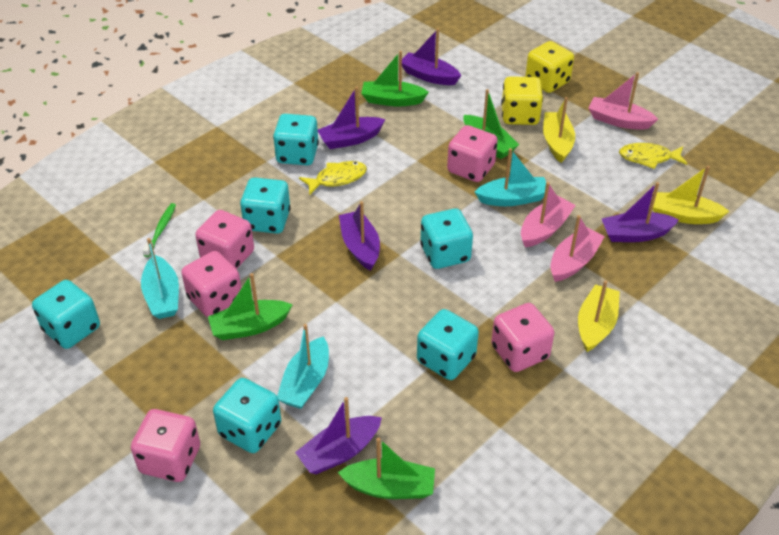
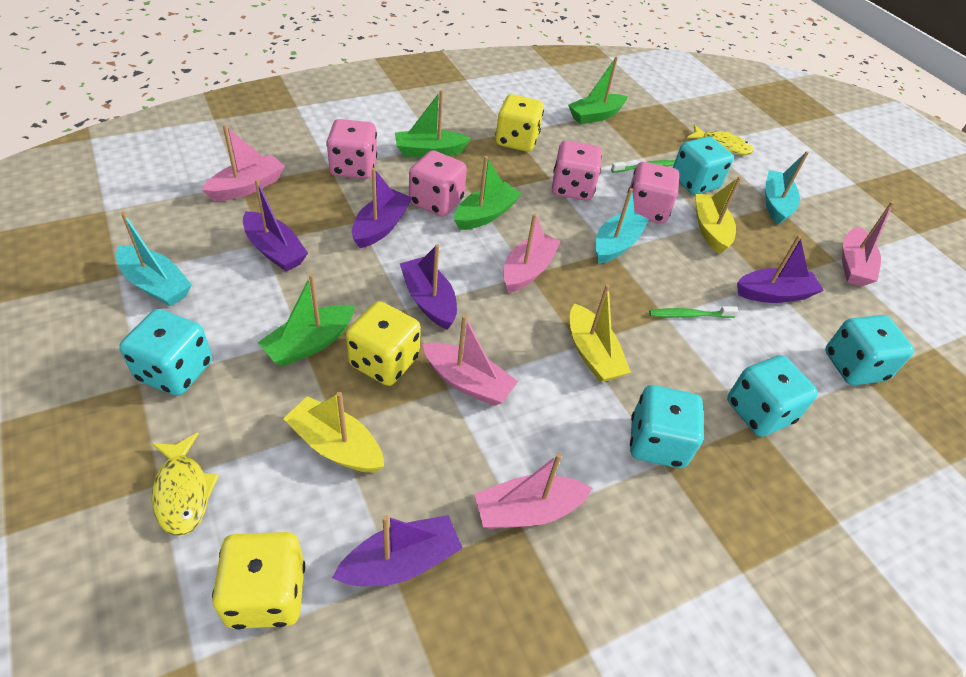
green toothbrush: 1 -> 2
pink boat: 3 -> 5
pink dice: 5 -> 4
turquoise dice: 6 -> 5
yellow dice: 2 -> 3

